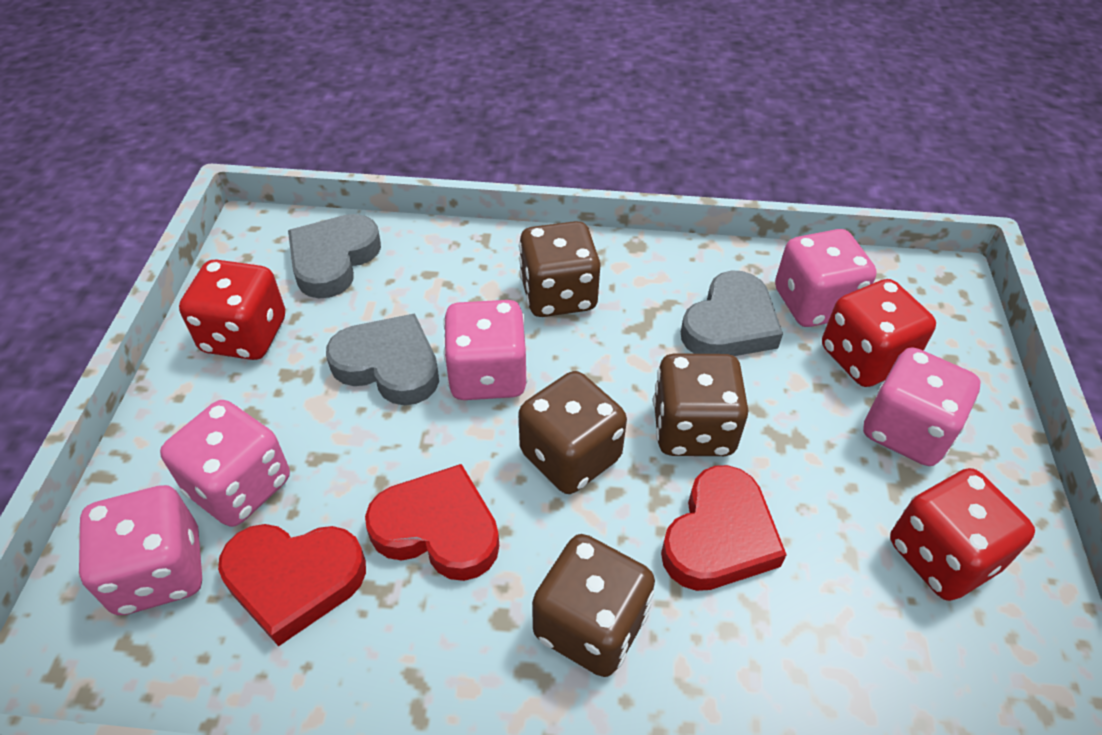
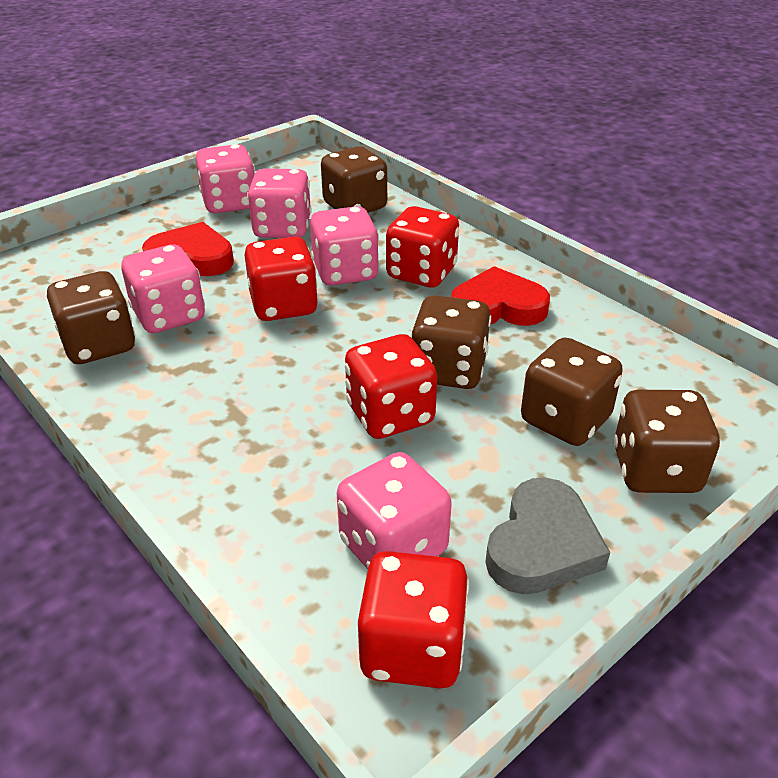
brown dice: 4 -> 5
grey heart: 3 -> 1
red dice: 3 -> 4
red heart: 3 -> 2

